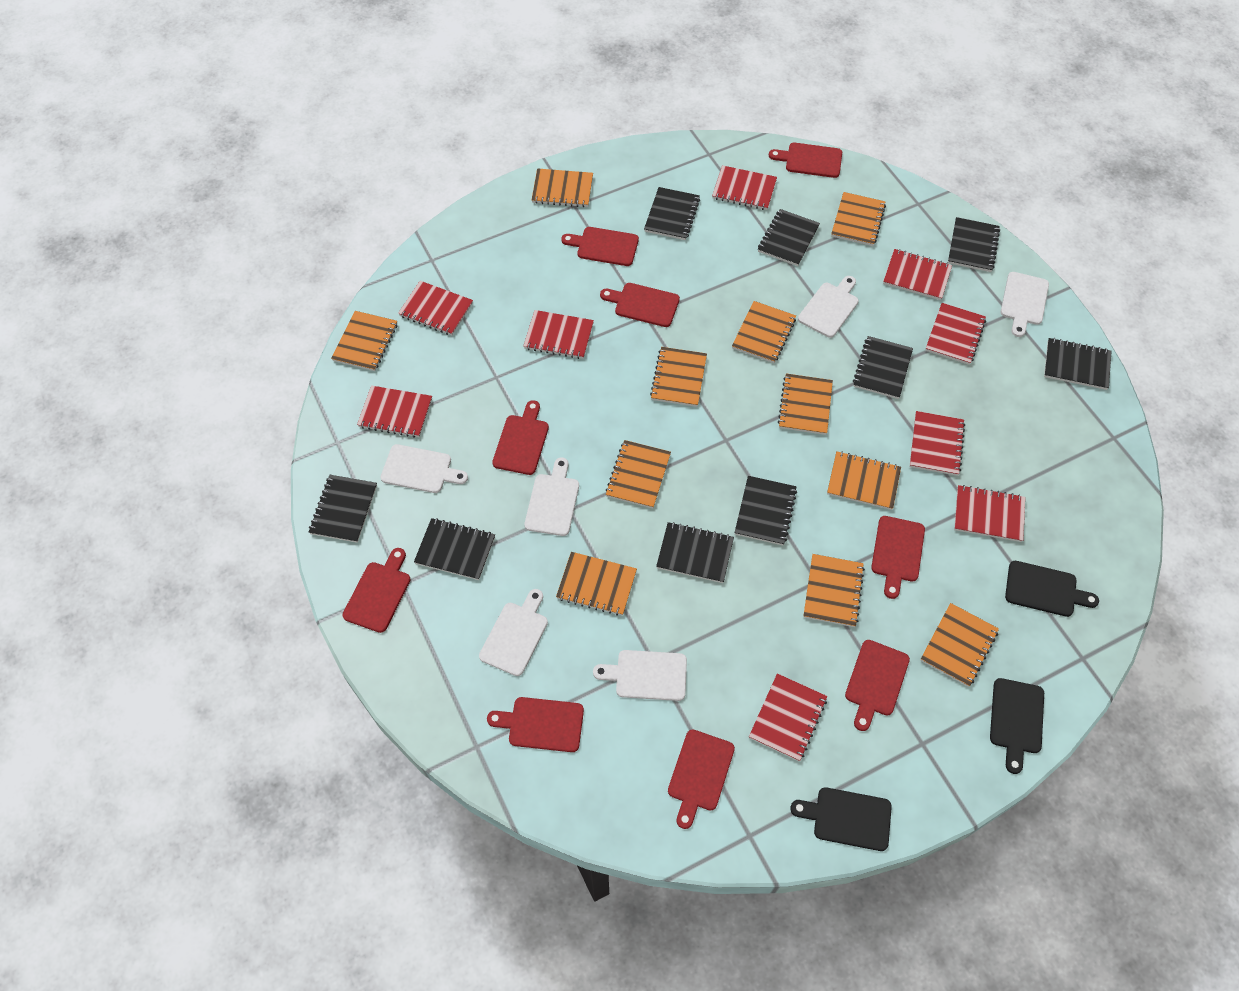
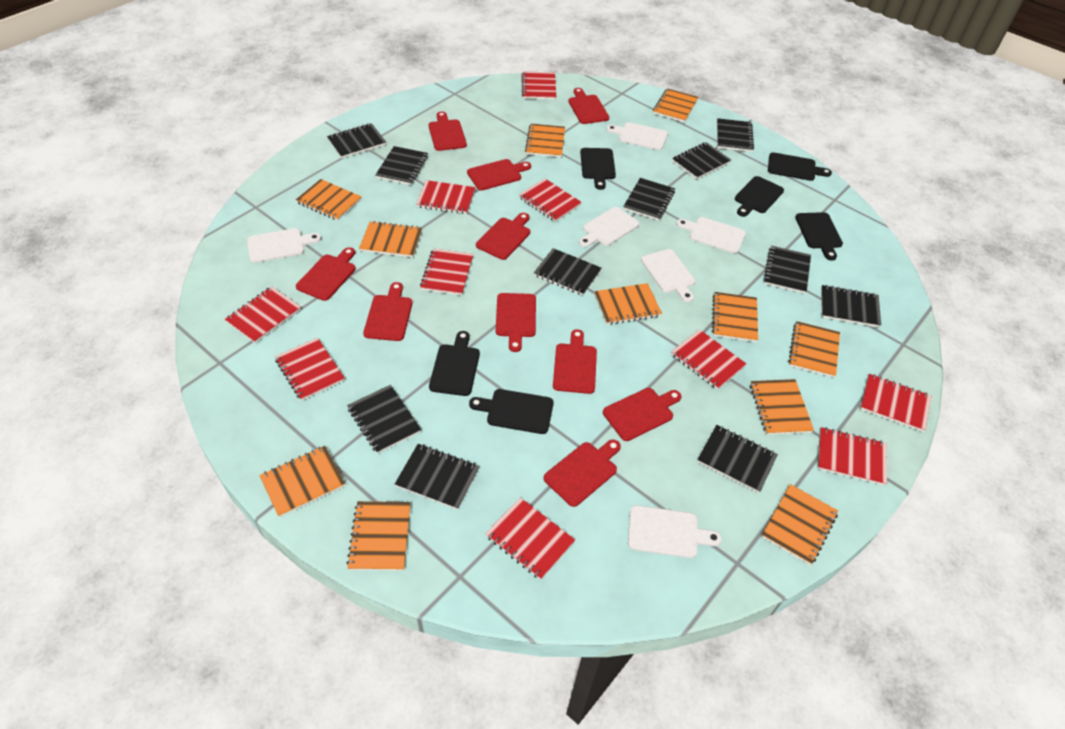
black cutting board: 3 -> 6
black notebook: 9 -> 11
red cutting board: 9 -> 10
red notebook: 9 -> 10

